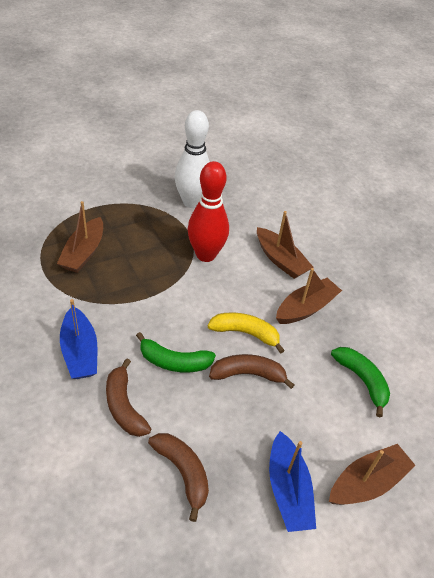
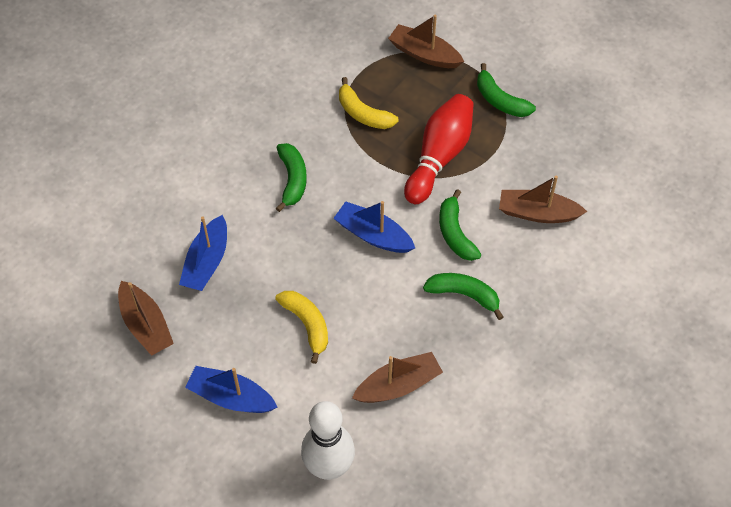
blue boat: 2 -> 3
brown banana: 3 -> 0
green banana: 2 -> 4
yellow banana: 1 -> 2

